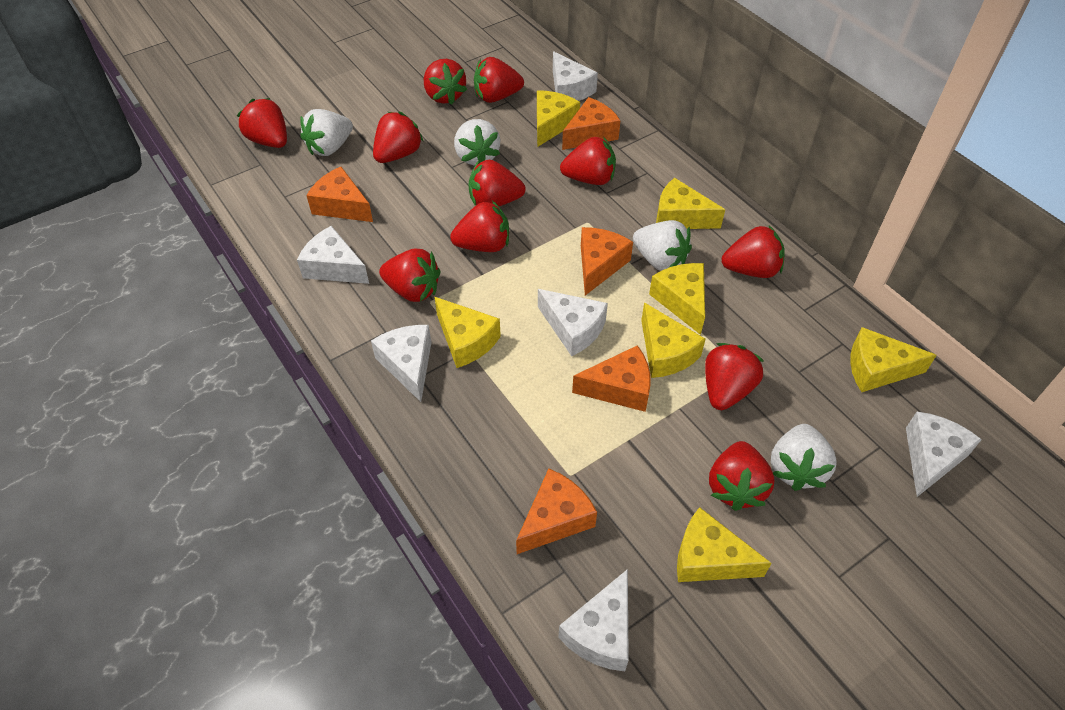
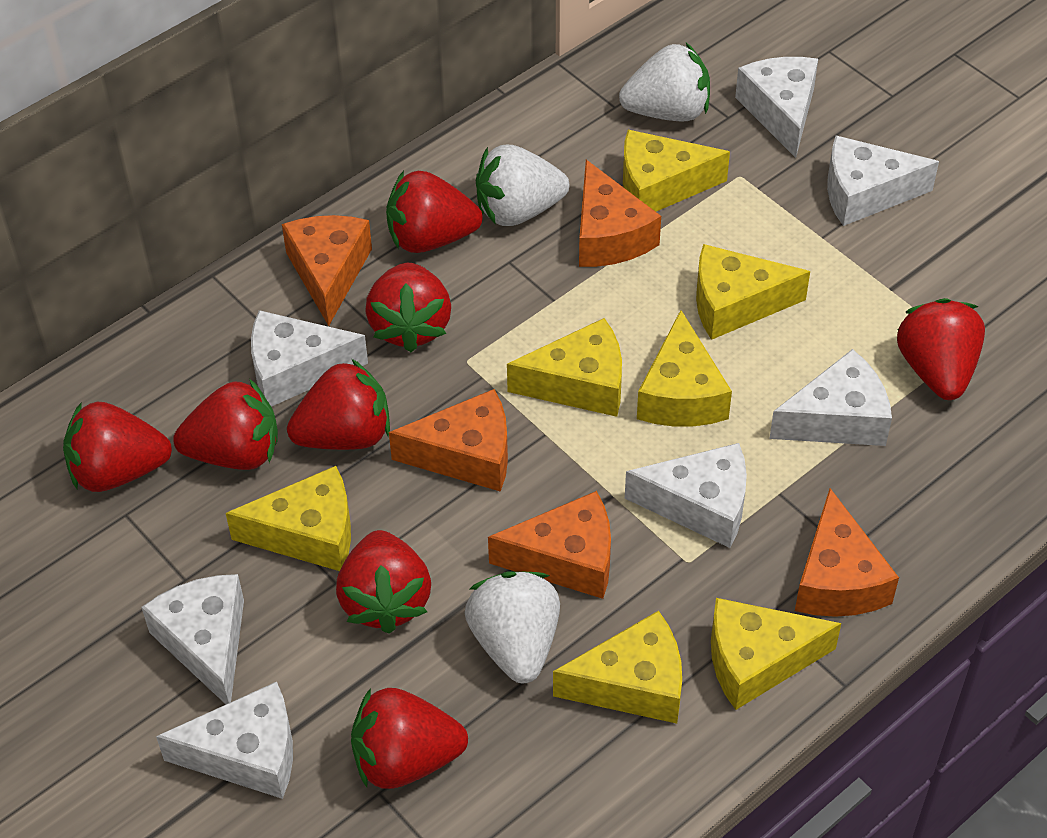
red strawberry: 11 -> 8
white cheese: 6 -> 7
white strawberry: 4 -> 3

